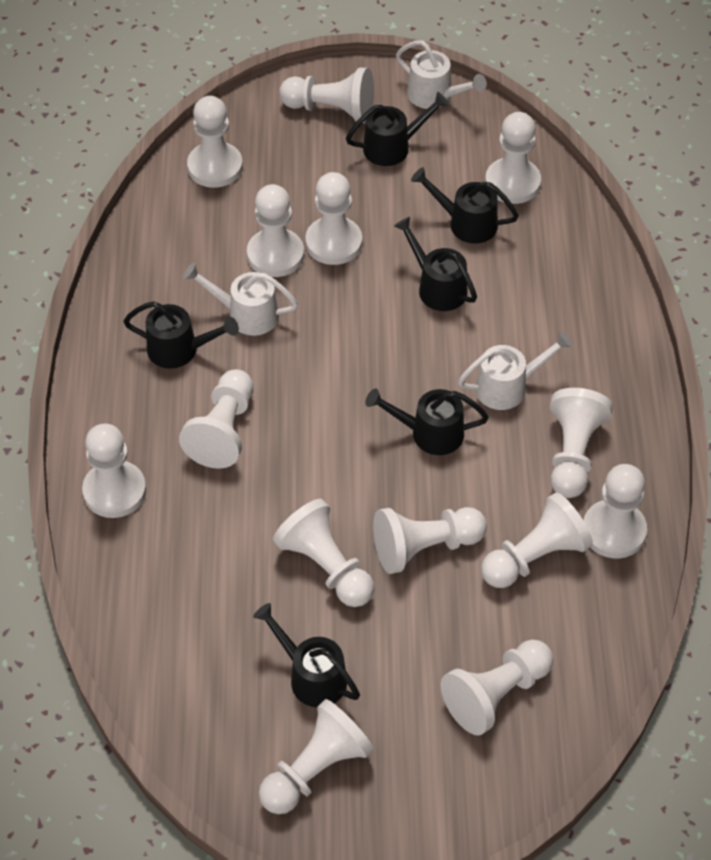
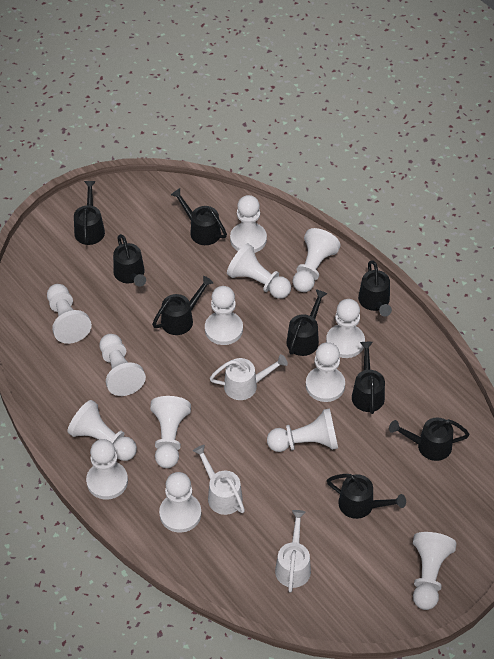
black watering can: 6 -> 9

